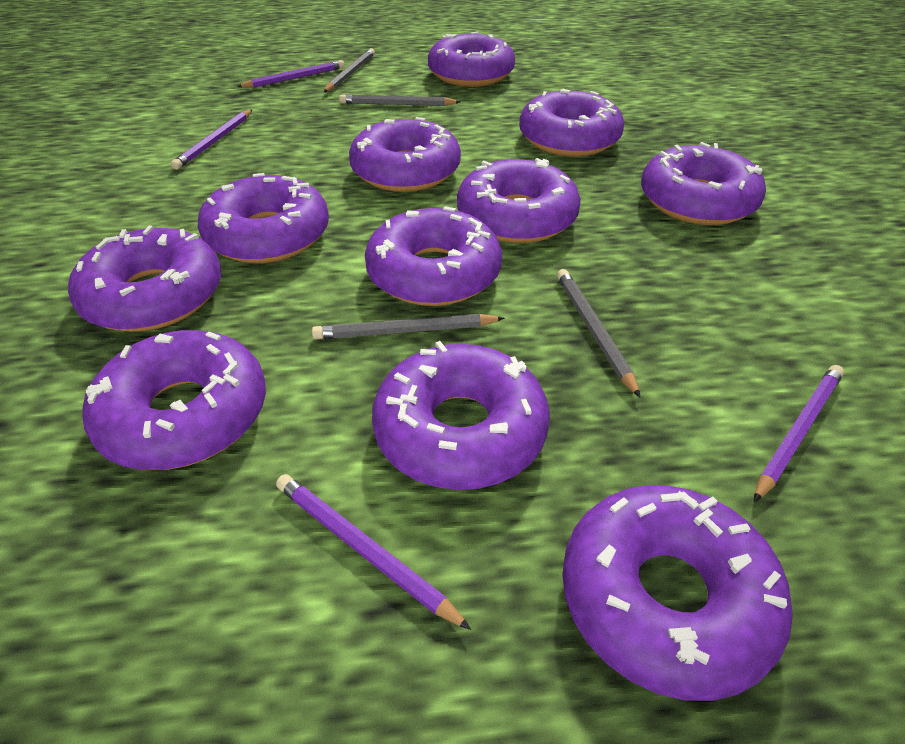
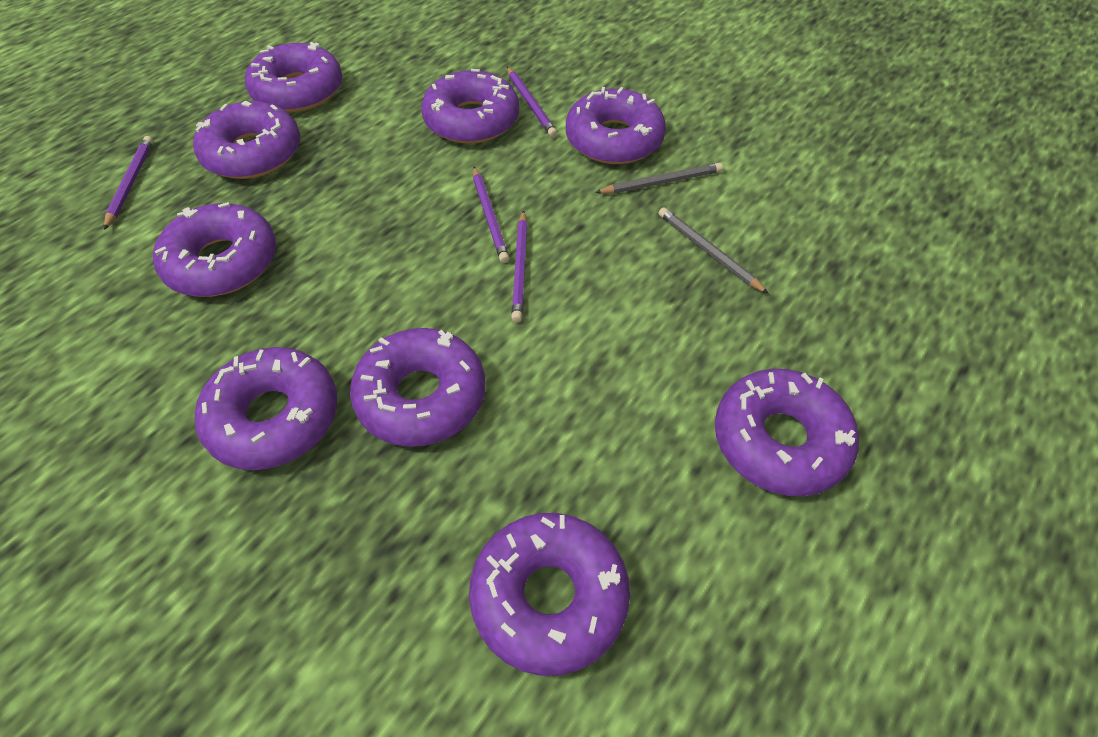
grey pencil: 4 -> 2
purple donut: 11 -> 9

